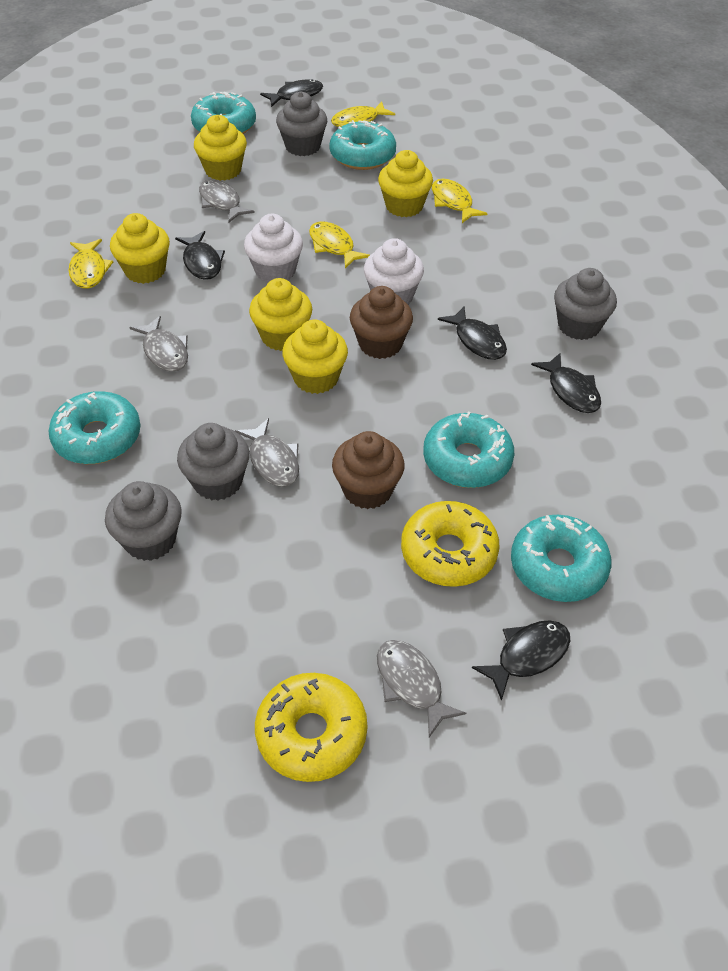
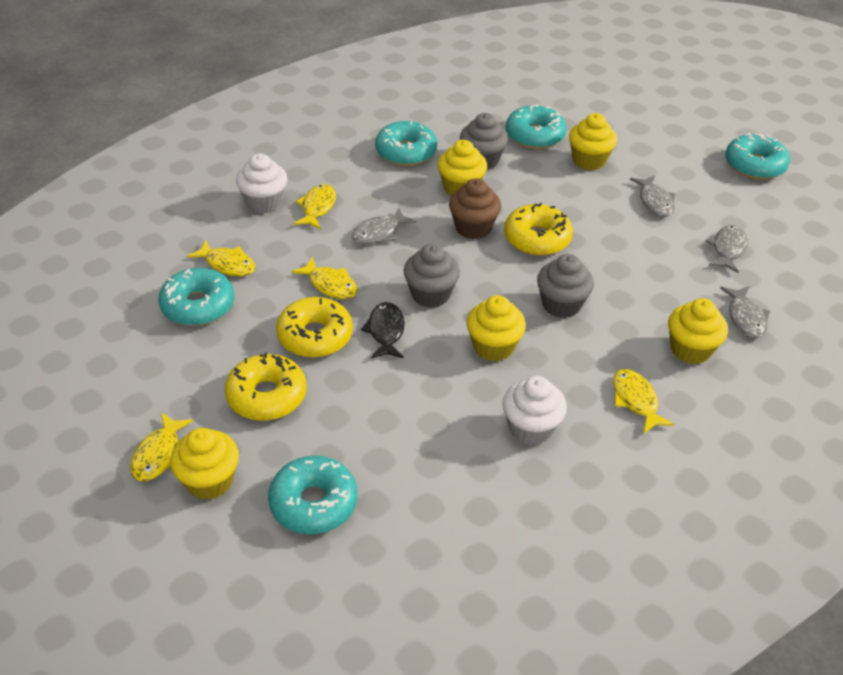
black fish: 5 -> 1
brown cupcake: 2 -> 1
grey cupcake: 4 -> 3
yellow donut: 2 -> 3
yellow fish: 4 -> 5

